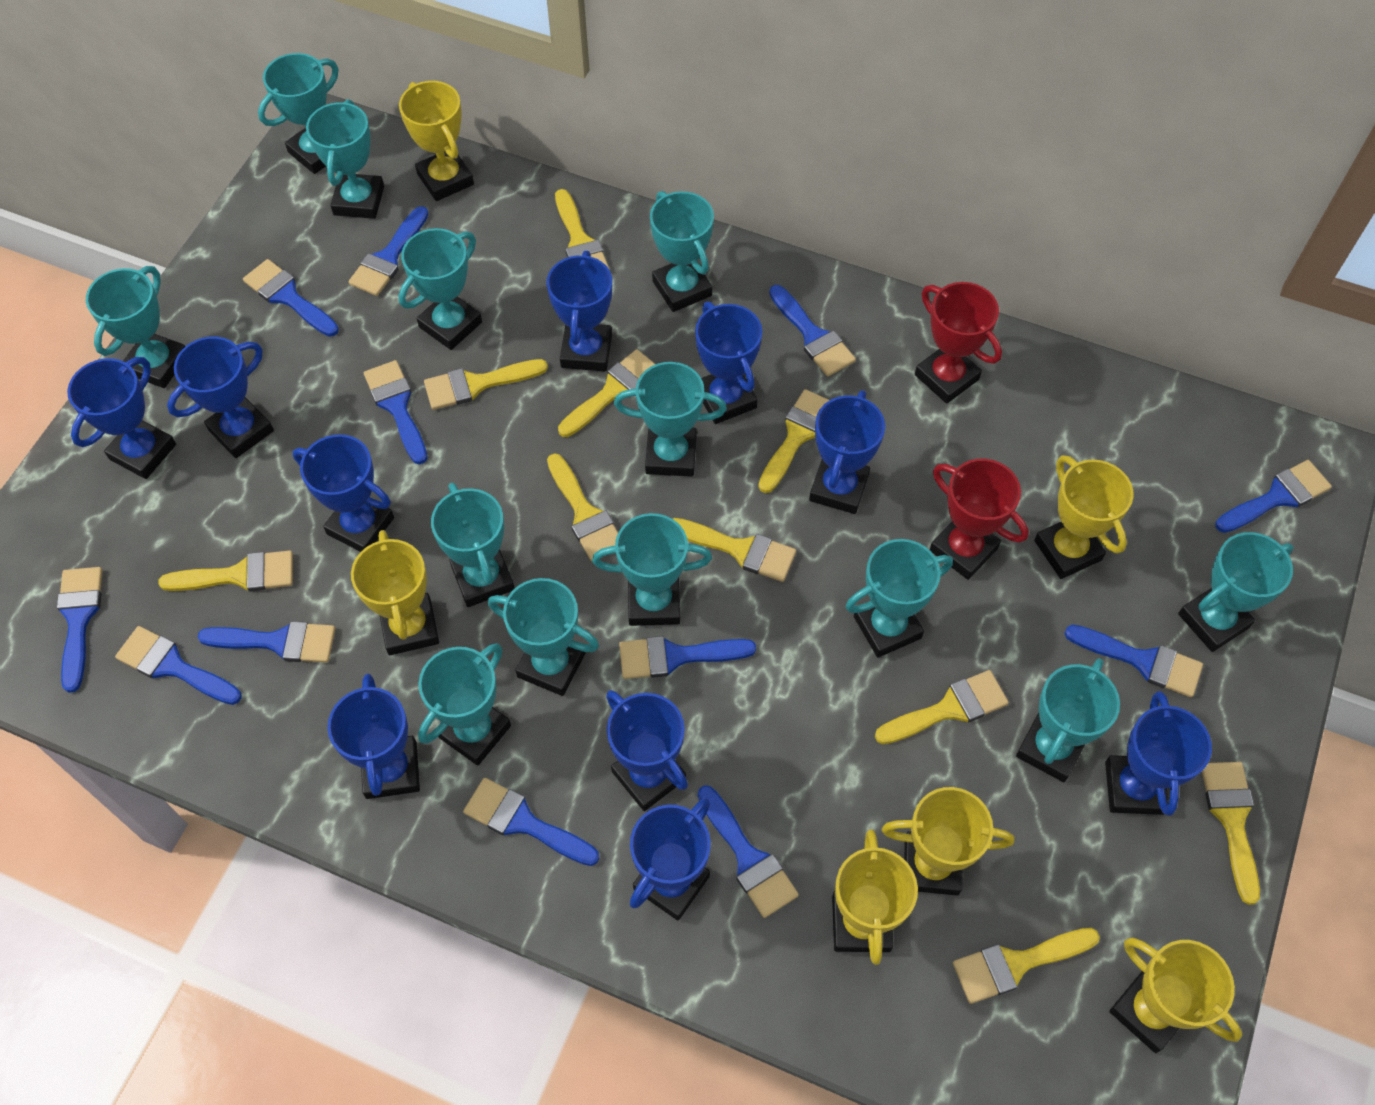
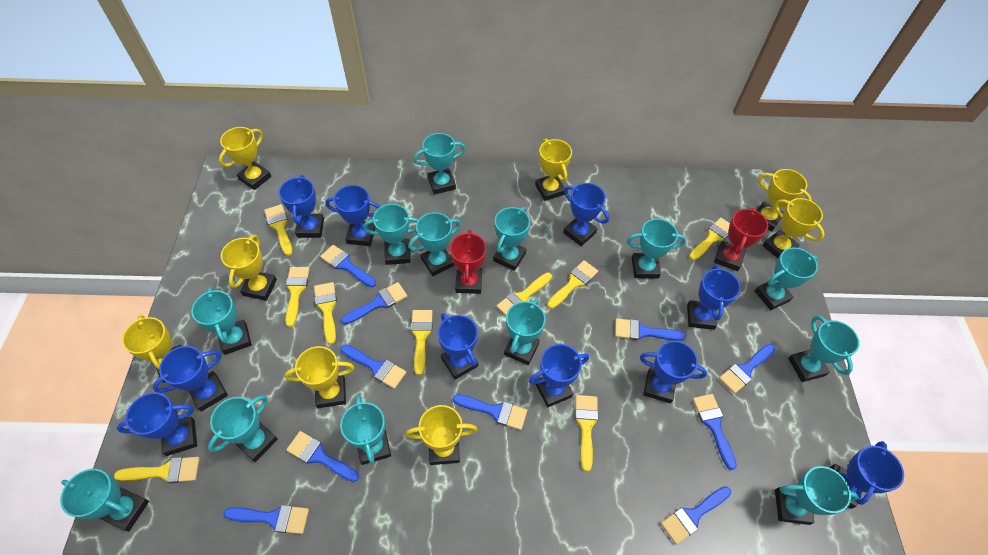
blue brush: 12 -> 10
yellow brush: 10 -> 9
yellow trophy: 6 -> 8

